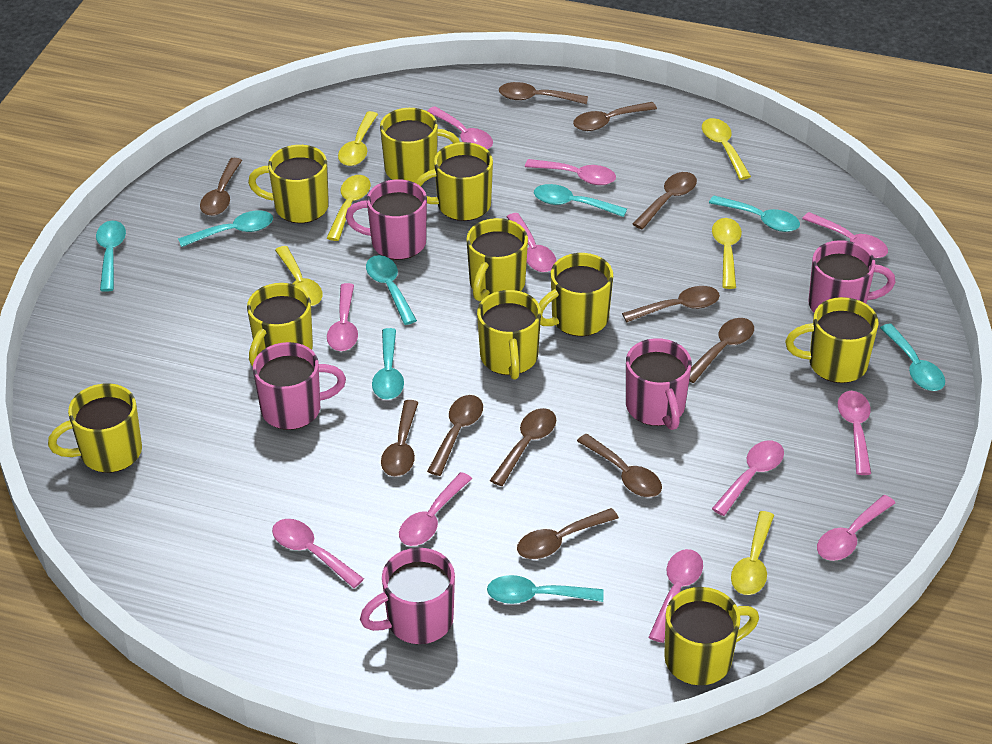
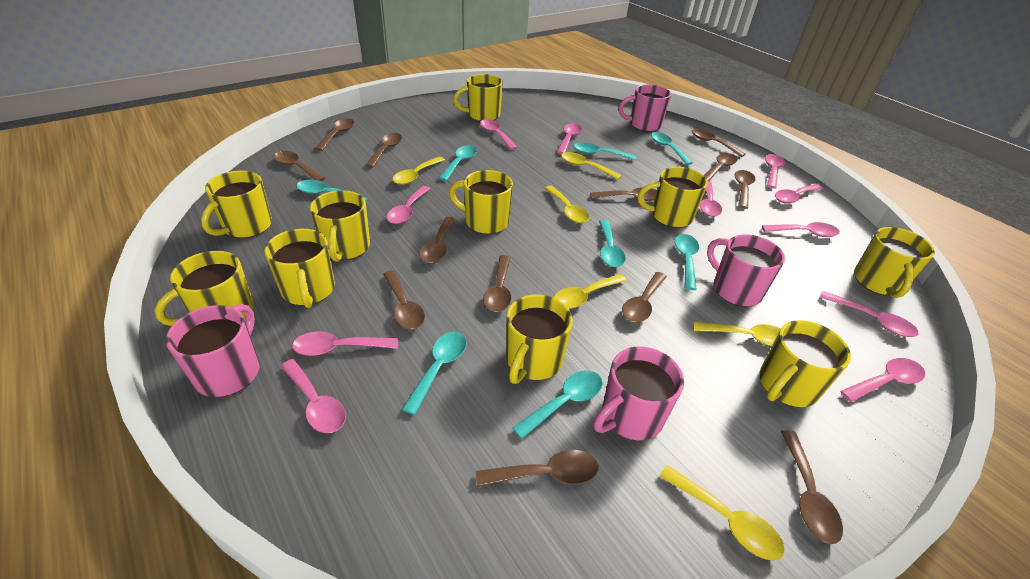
brown spoon: 11 -> 13
pink mug: 5 -> 4

